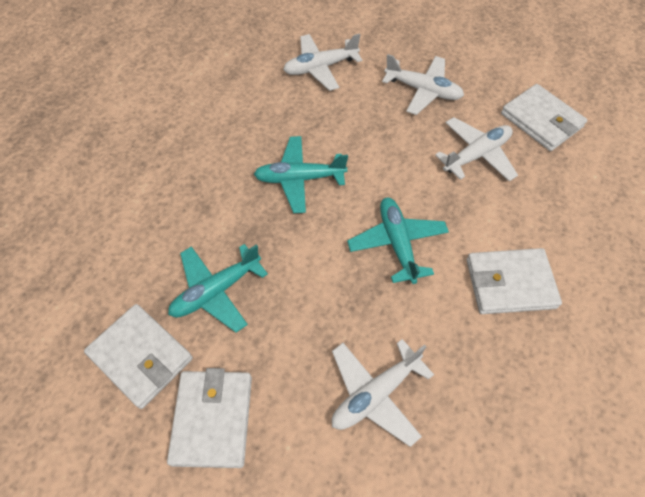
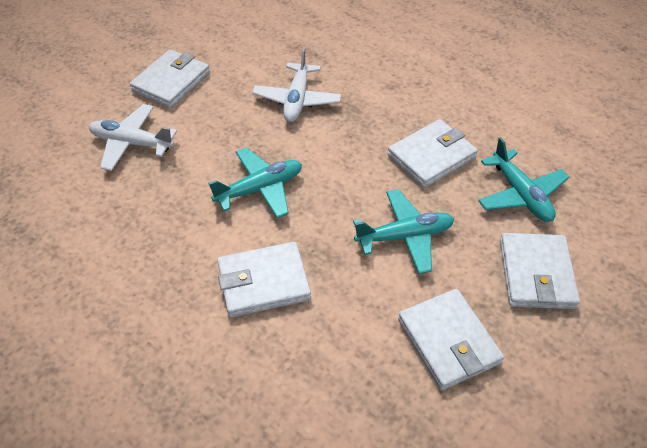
white plane: 4 -> 2
white wallet: 4 -> 5

